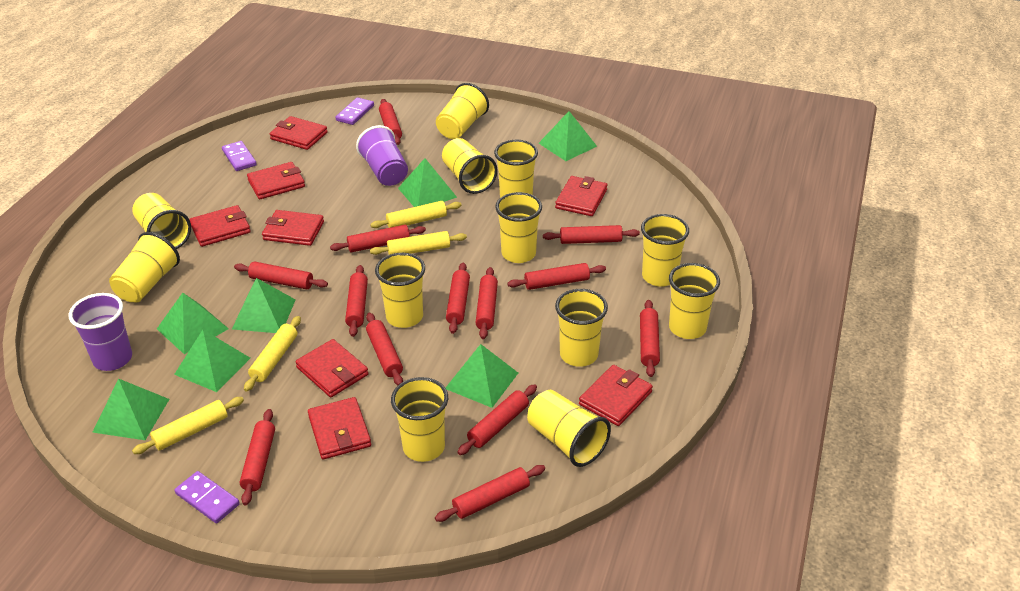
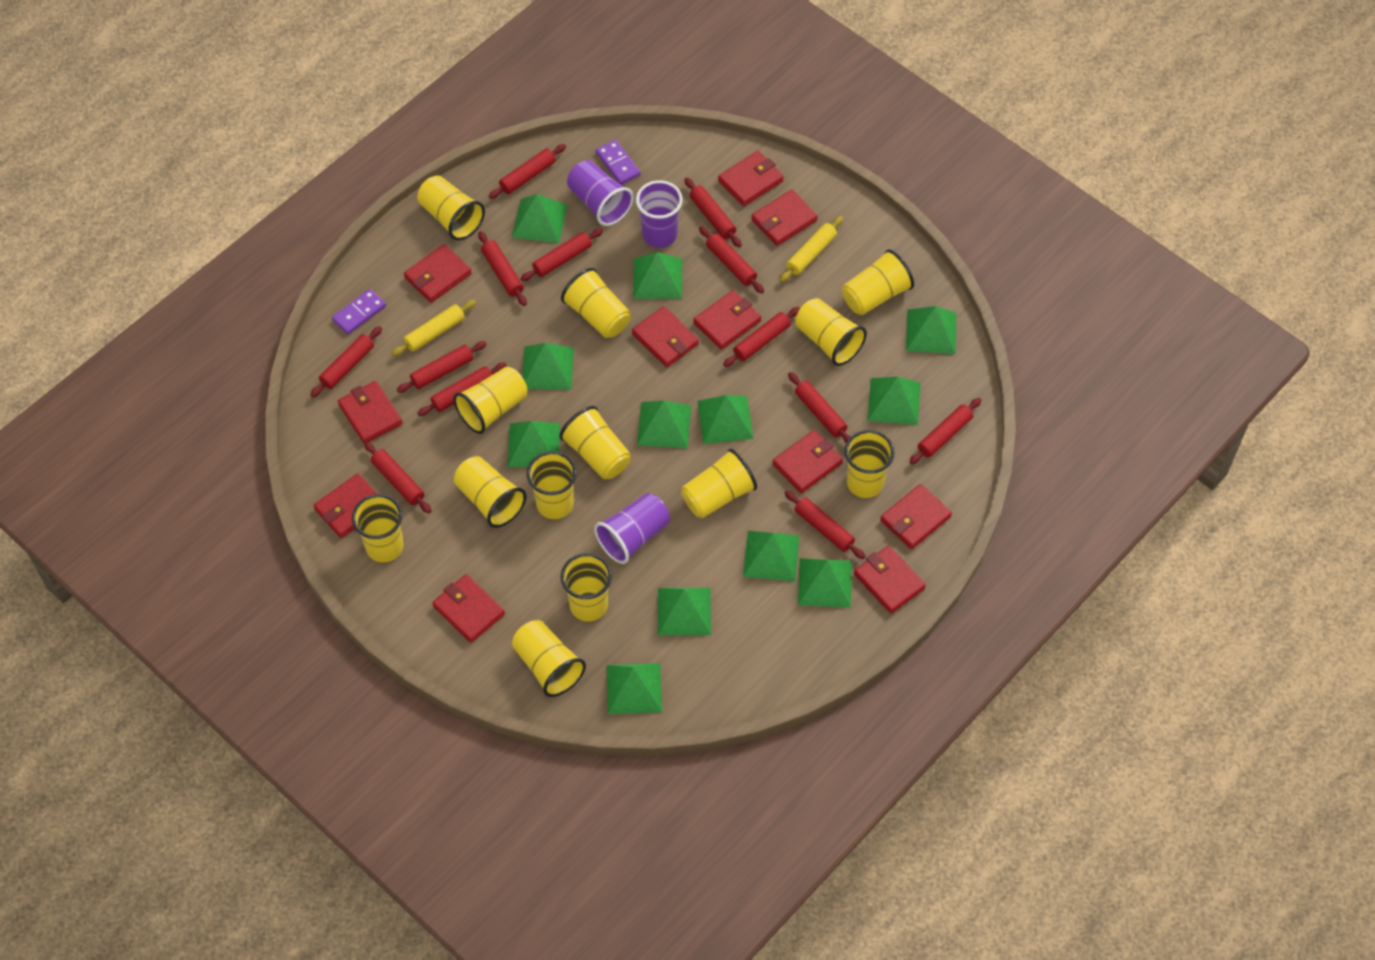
green pyramid: 7 -> 12
purple cup: 2 -> 3
purple domino: 3 -> 2
red wallet: 8 -> 11
yellow cup: 12 -> 13
yellow rolling pin: 4 -> 2

